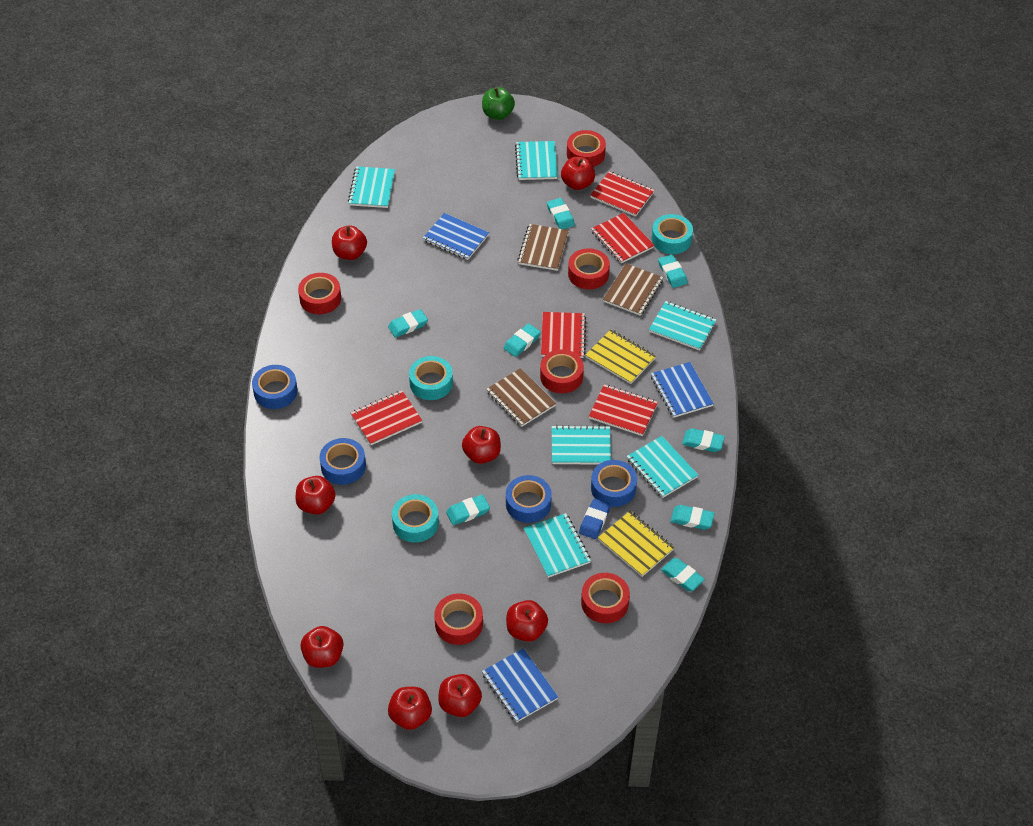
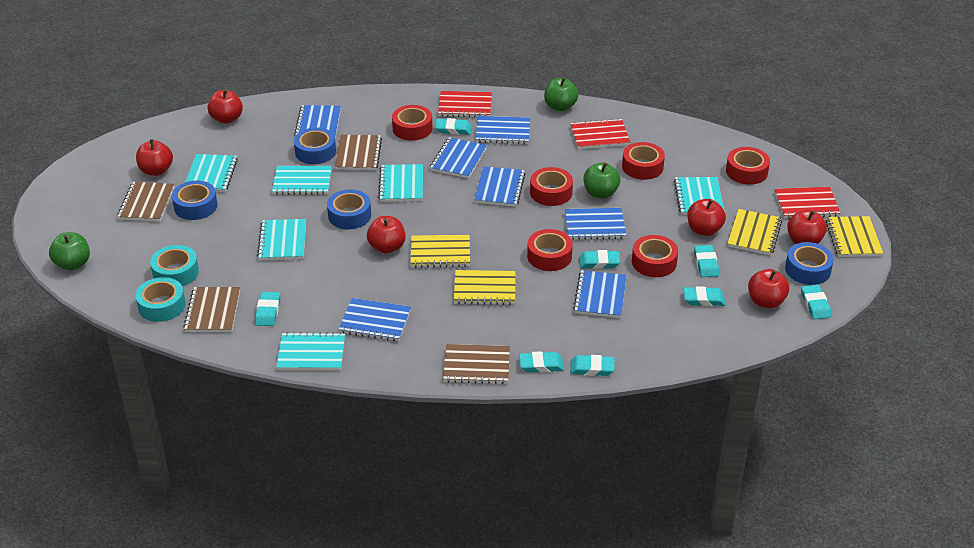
blue eraser: 1 -> 0
blue notebook: 3 -> 7
brown notebook: 3 -> 4
green apple: 1 -> 3
red apple: 8 -> 6
red notebook: 5 -> 3
turquoise tape: 3 -> 2
yellow notebook: 2 -> 4

